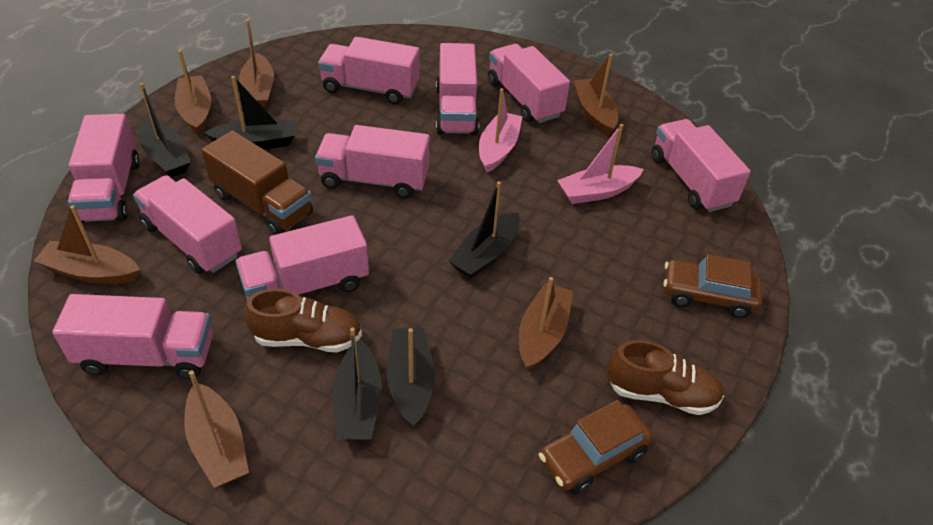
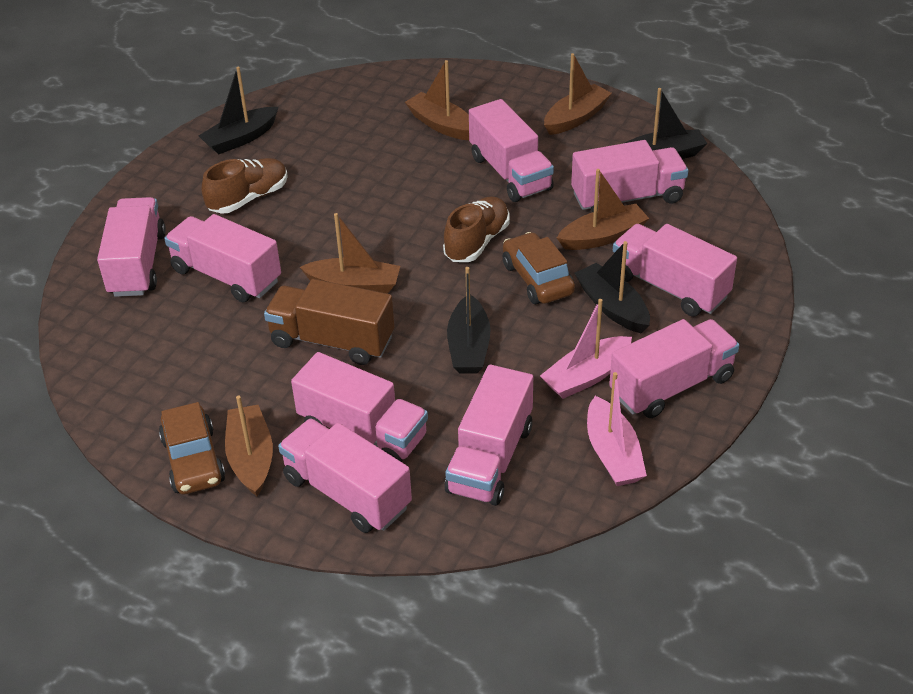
black boat: 5 -> 4
brown boat: 6 -> 5

